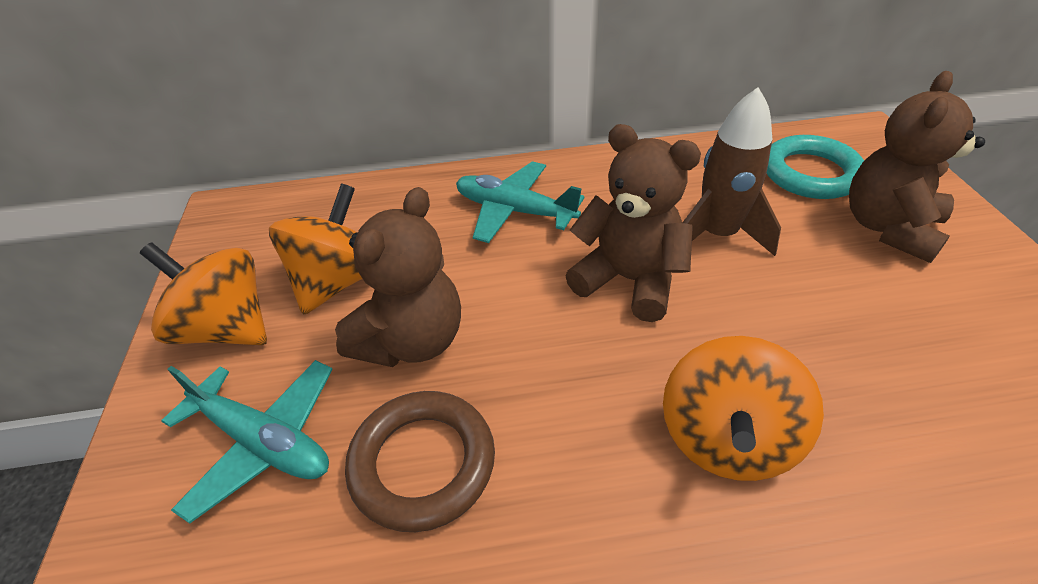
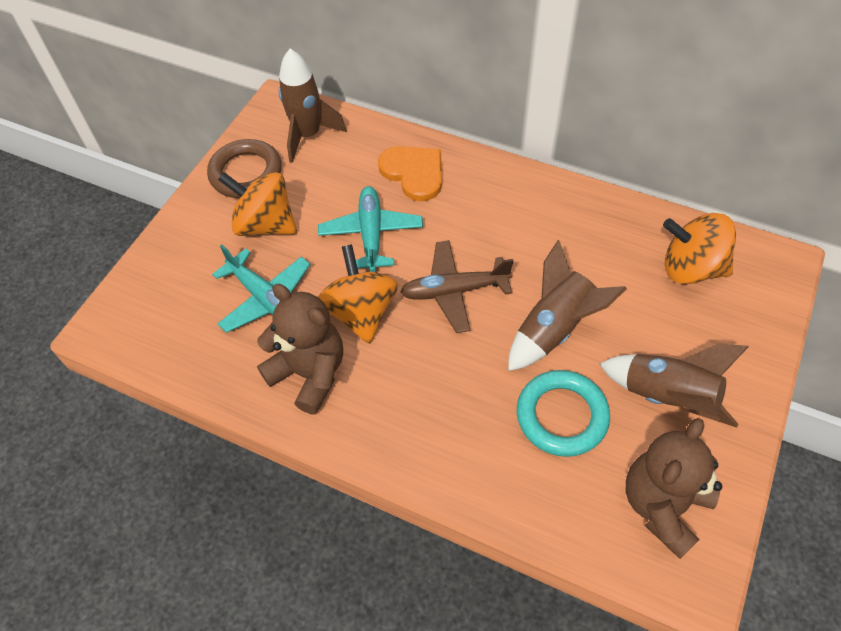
brown plane: 0 -> 1
brown rocket: 1 -> 3
brown teddy bear: 3 -> 2
orange heart: 0 -> 1

